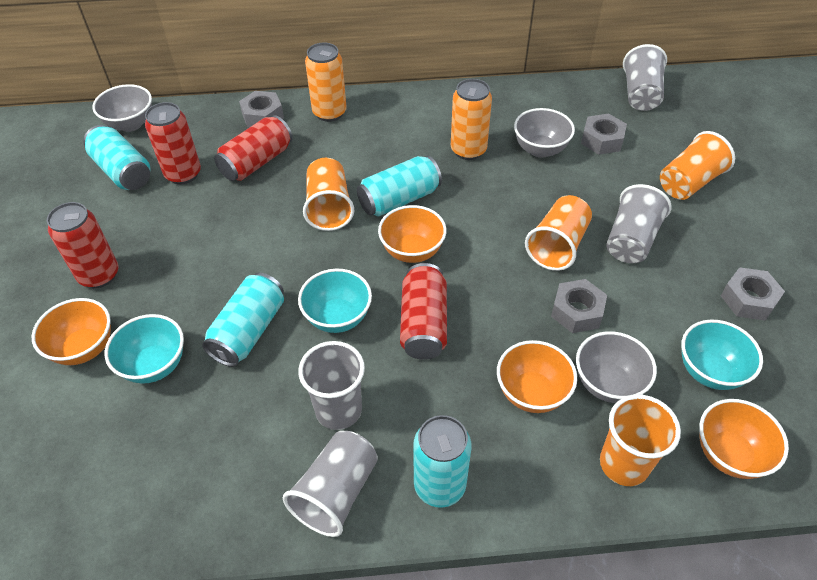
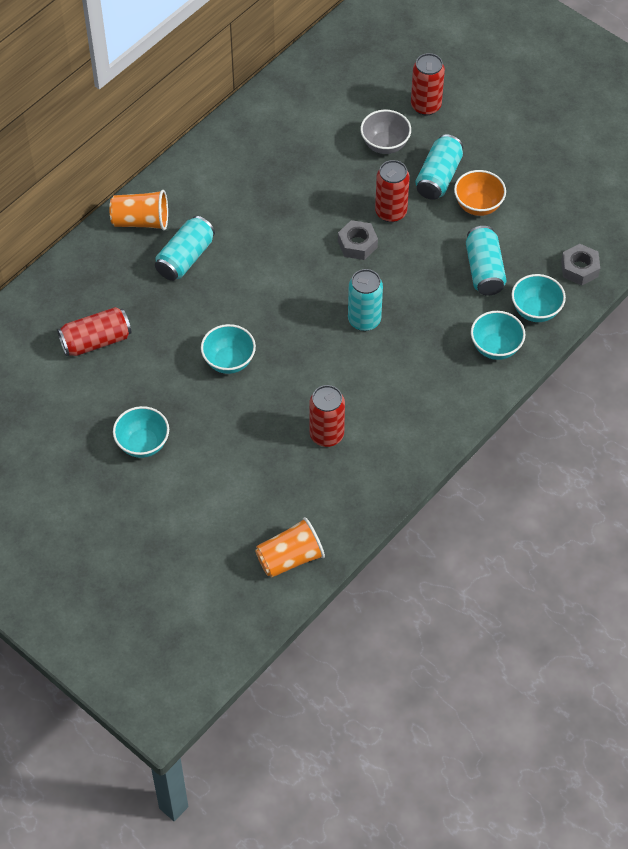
grey bowl: 3 -> 1
grey cup: 4 -> 0
grey nut: 4 -> 2
orange bowl: 4 -> 1
orange can: 2 -> 0
orange cup: 4 -> 2
turquoise bowl: 3 -> 4

